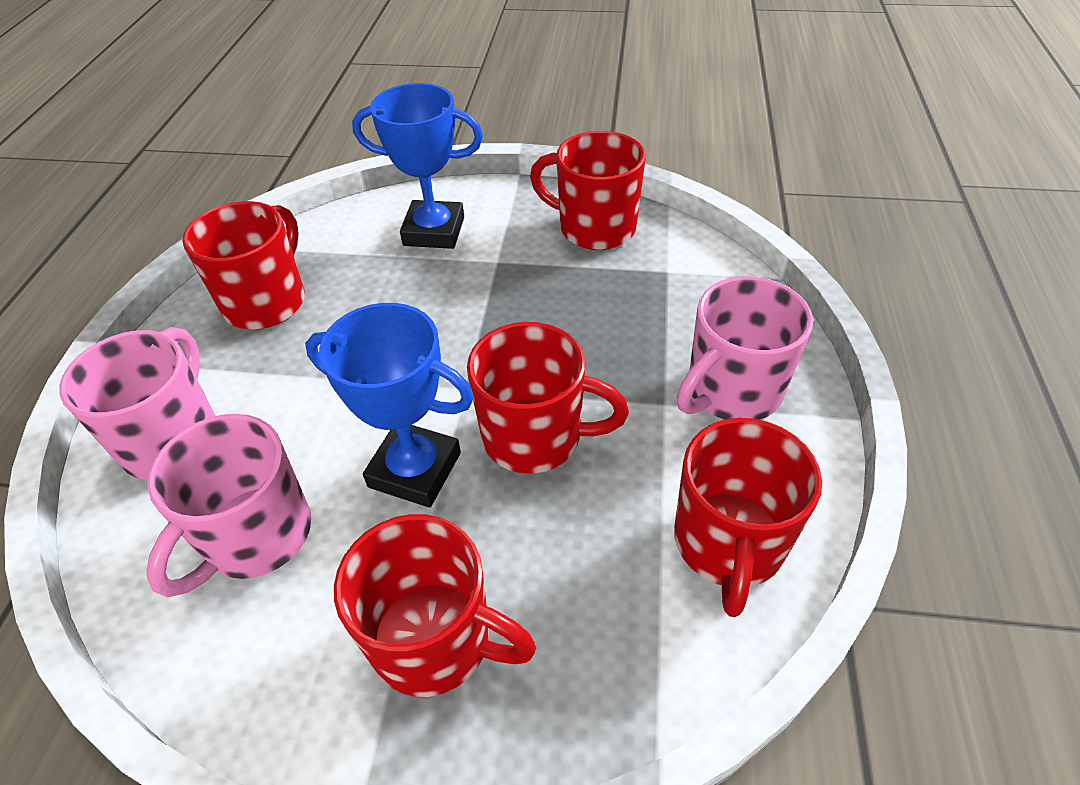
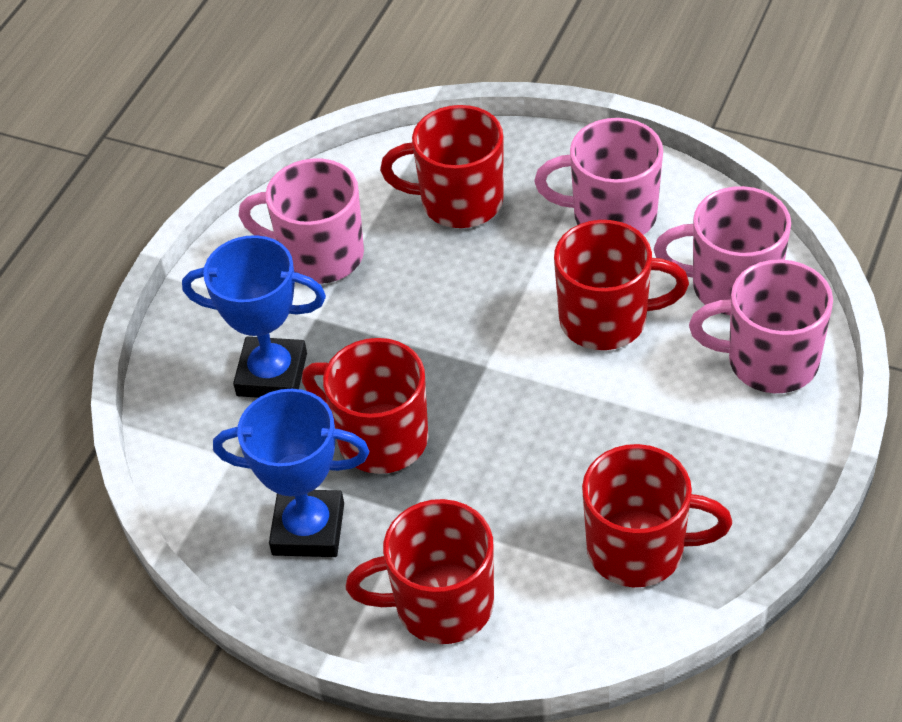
pink mug: 3 -> 4

